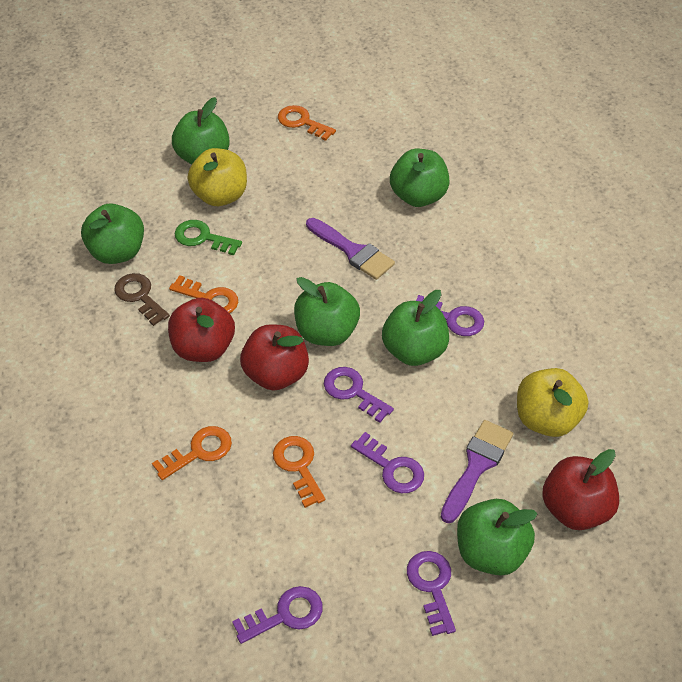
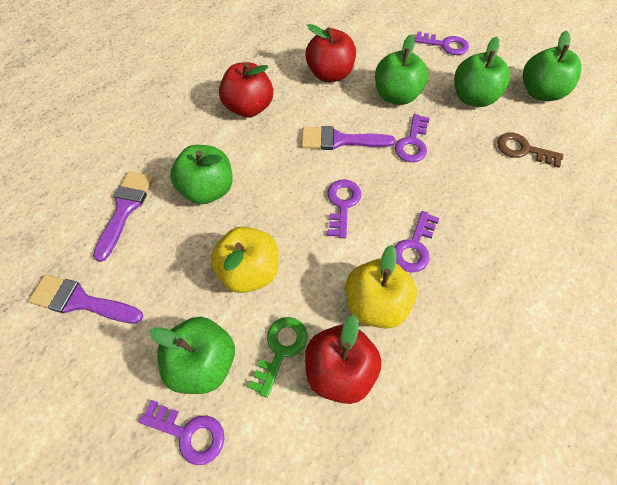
green apple: 6 -> 5
orange key: 4 -> 0
purple brush: 2 -> 3

